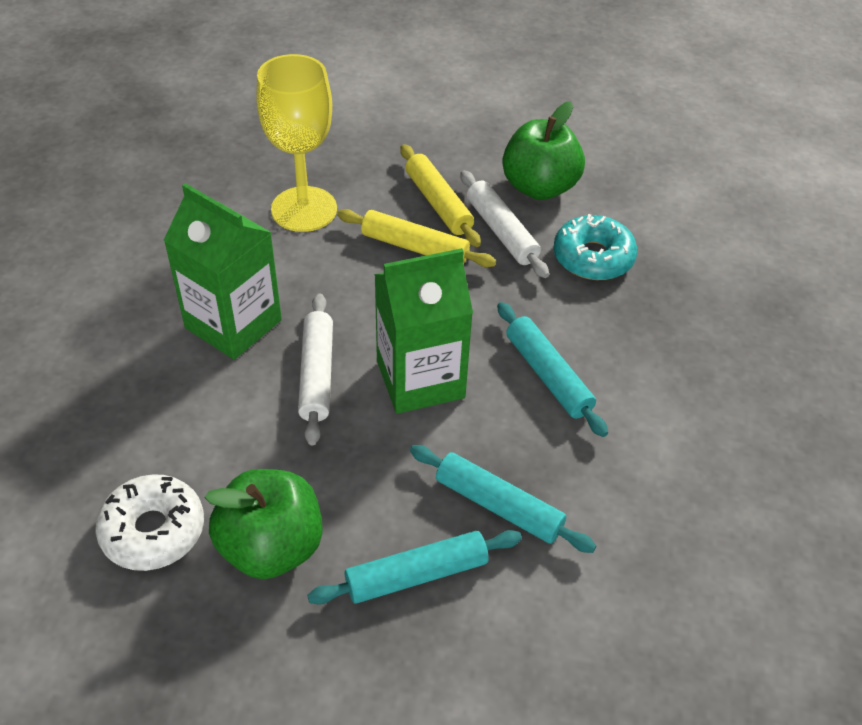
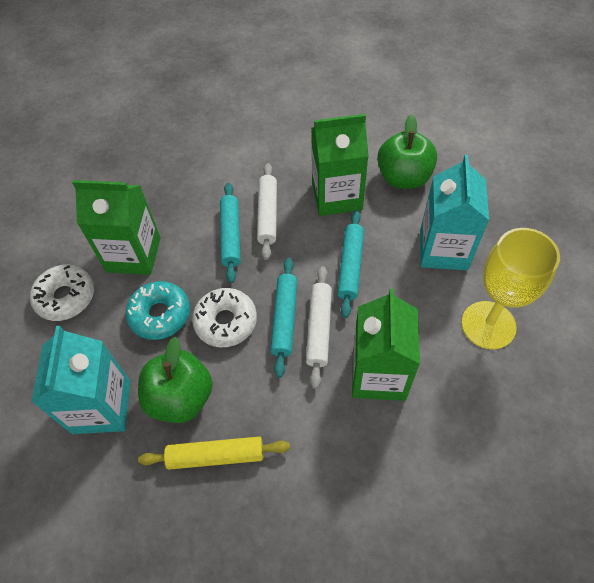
green carton: 2 -> 3
turquoise carton: 0 -> 2
white donut: 1 -> 2
yellow rolling pin: 2 -> 1

